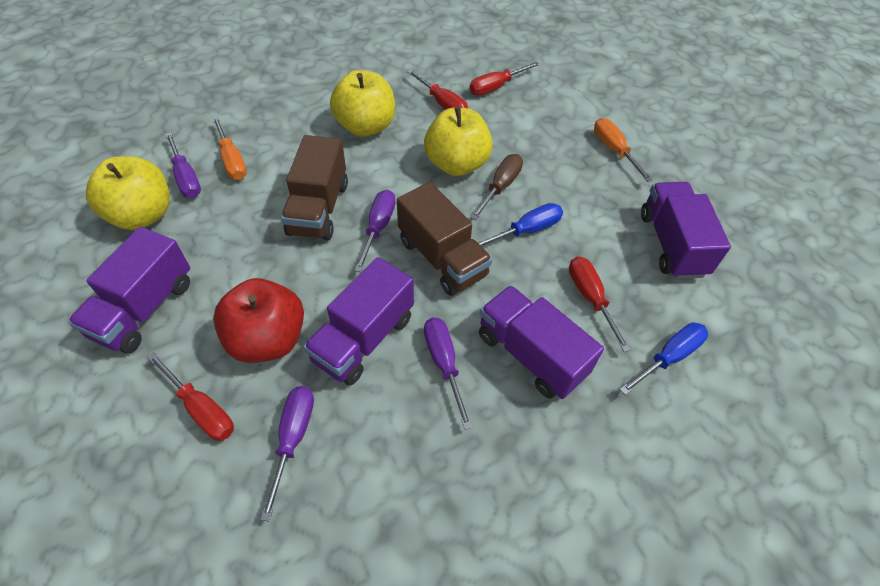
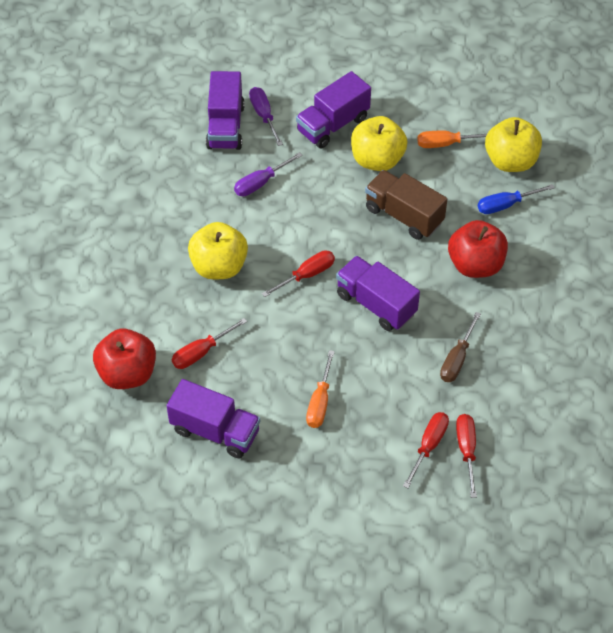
blue screwdriver: 2 -> 1
brown truck: 2 -> 1
purple screwdriver: 4 -> 2
red apple: 1 -> 2

